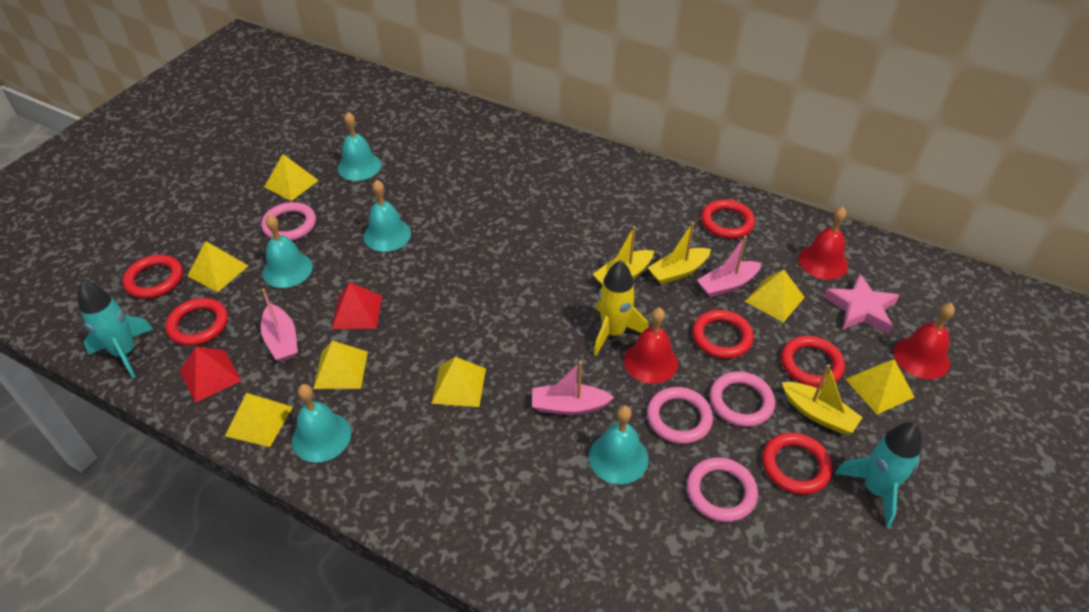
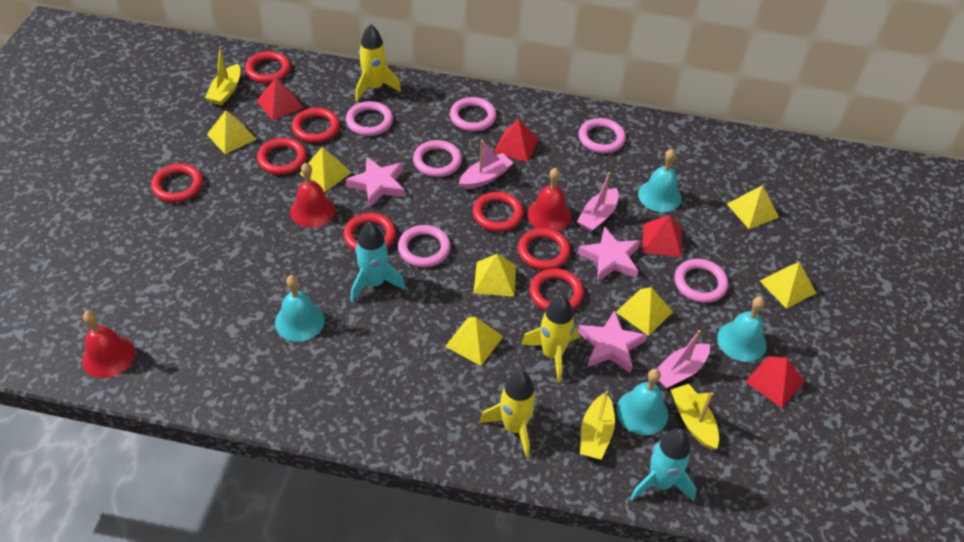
pink ring: 4 -> 6
pink star: 1 -> 3
red pyramid: 2 -> 4
red ring: 6 -> 8
turquoise bell: 5 -> 4
yellow rocket: 1 -> 3

